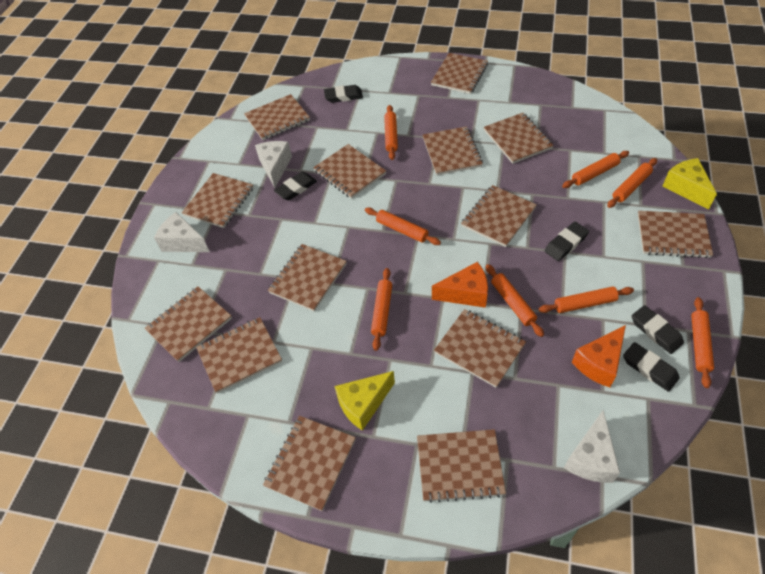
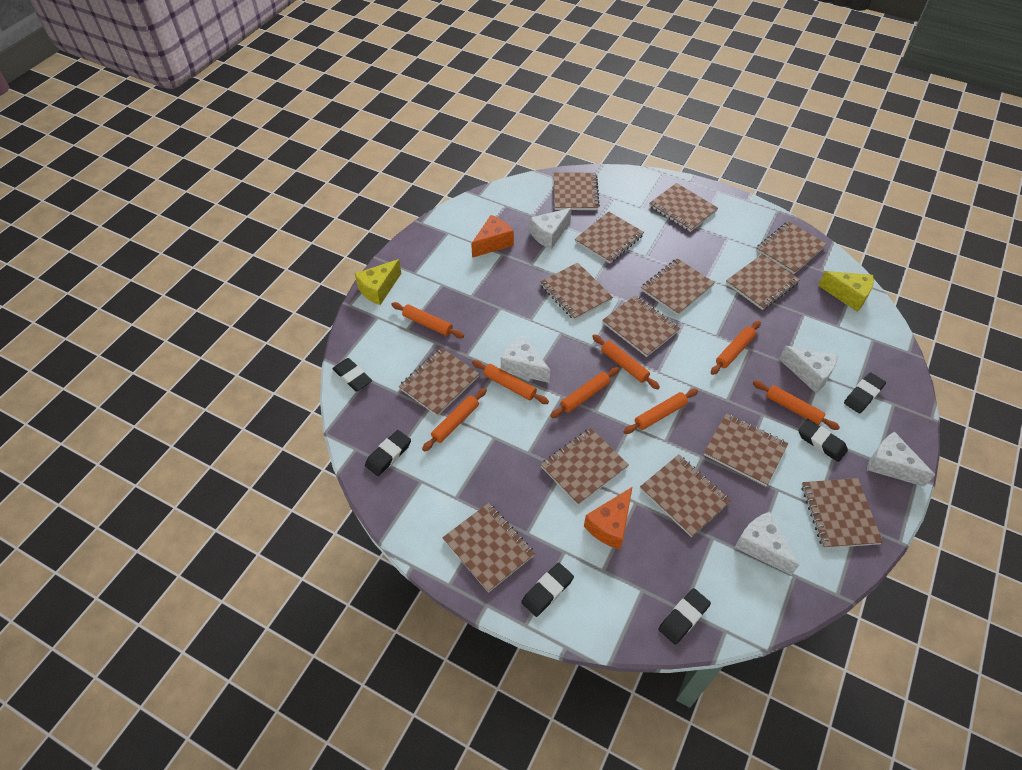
black eraser: 5 -> 6
white cheese: 3 -> 5

